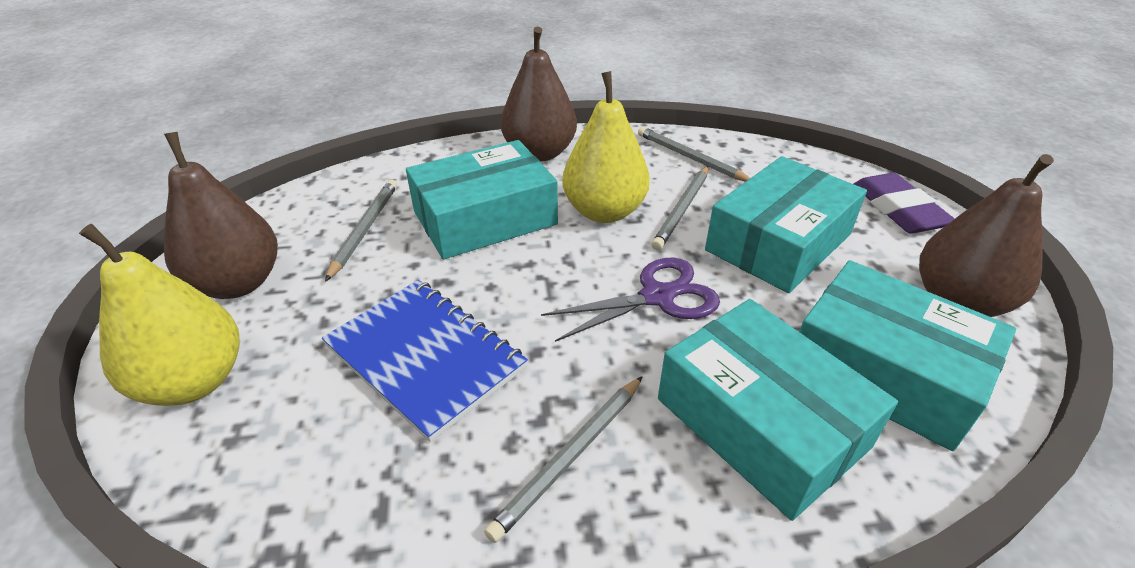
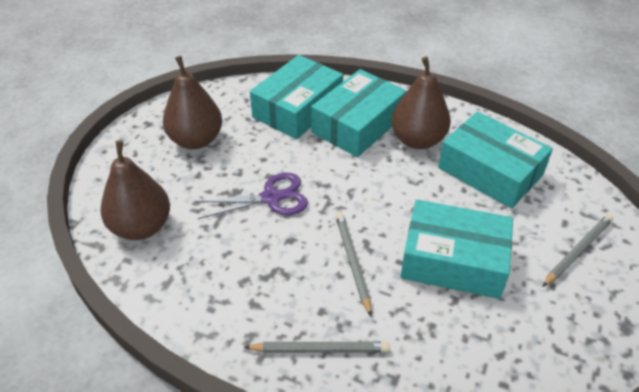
blue notebook: 1 -> 0
grey pencil: 4 -> 3
purple eraser: 1 -> 0
yellow pear: 2 -> 0

